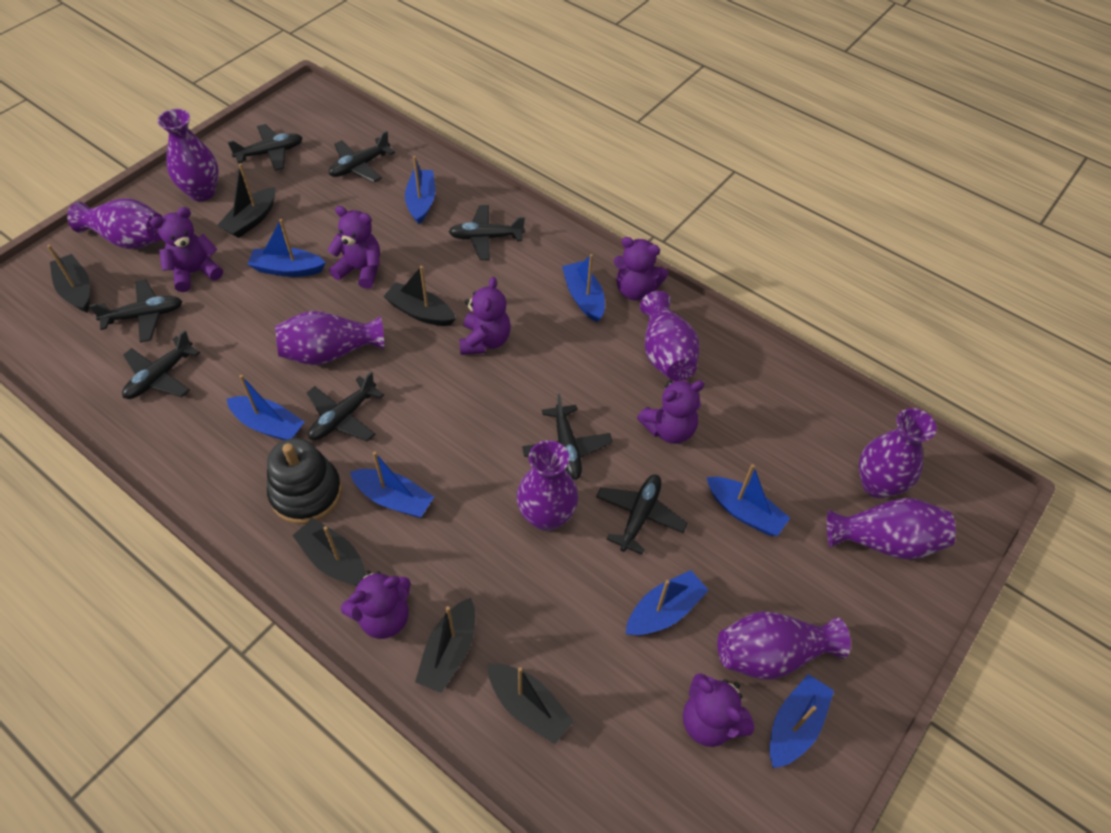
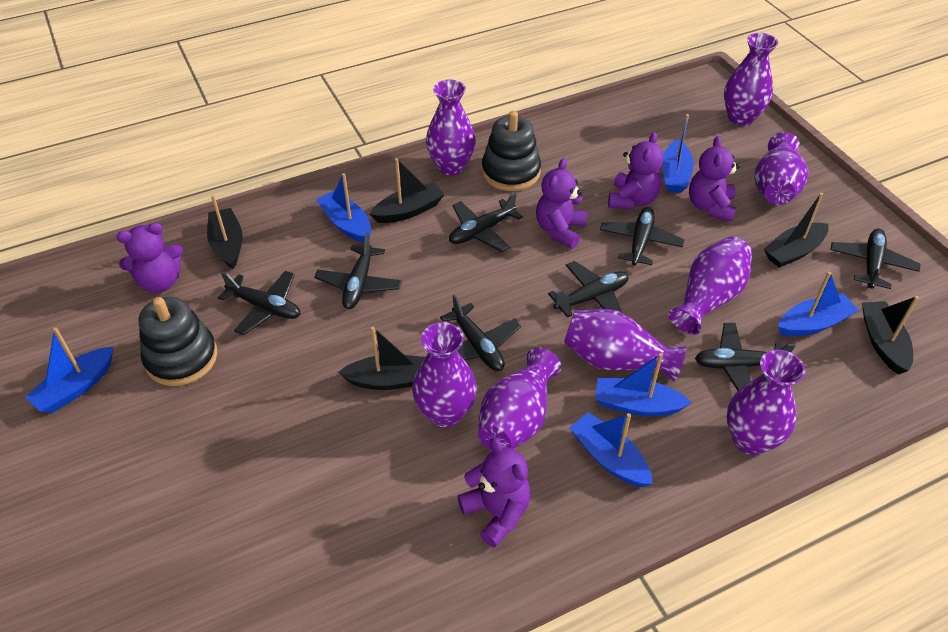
black boat: 6 -> 5
black stacking toy: 1 -> 2
blue boat: 8 -> 6
purple teddy bear: 7 -> 5

